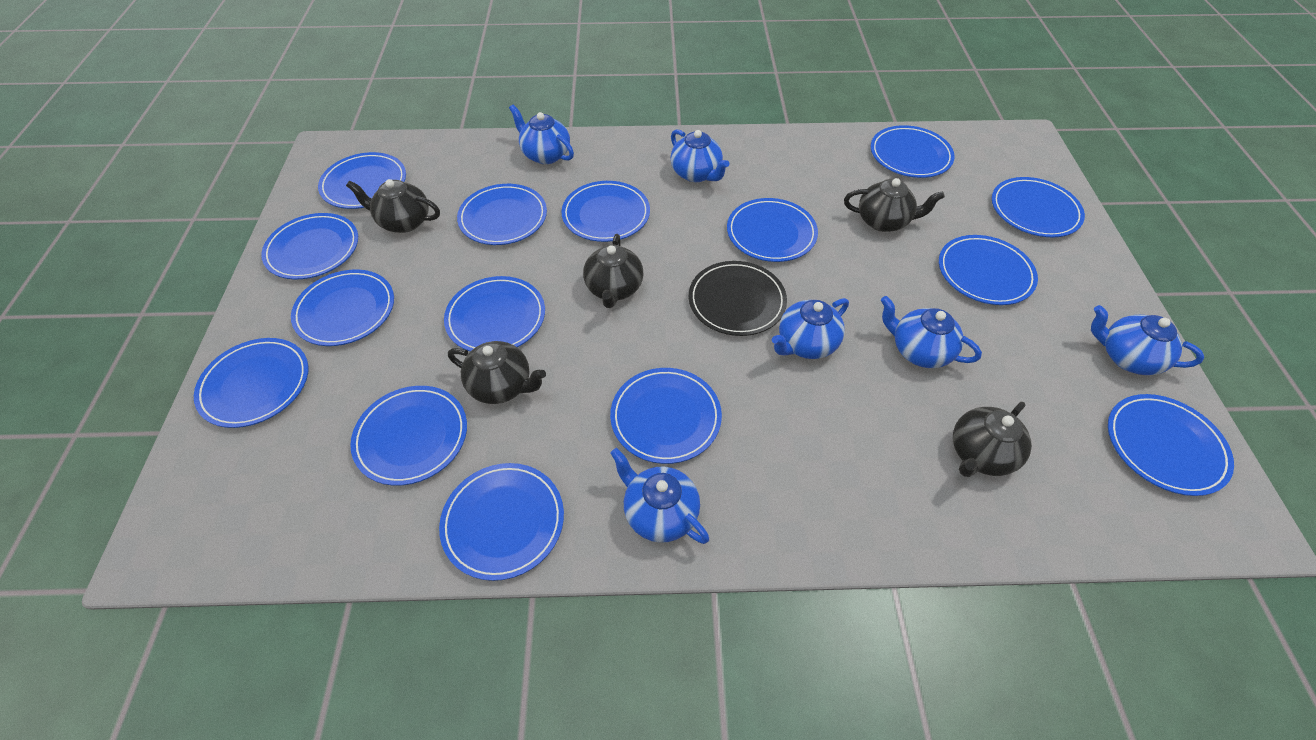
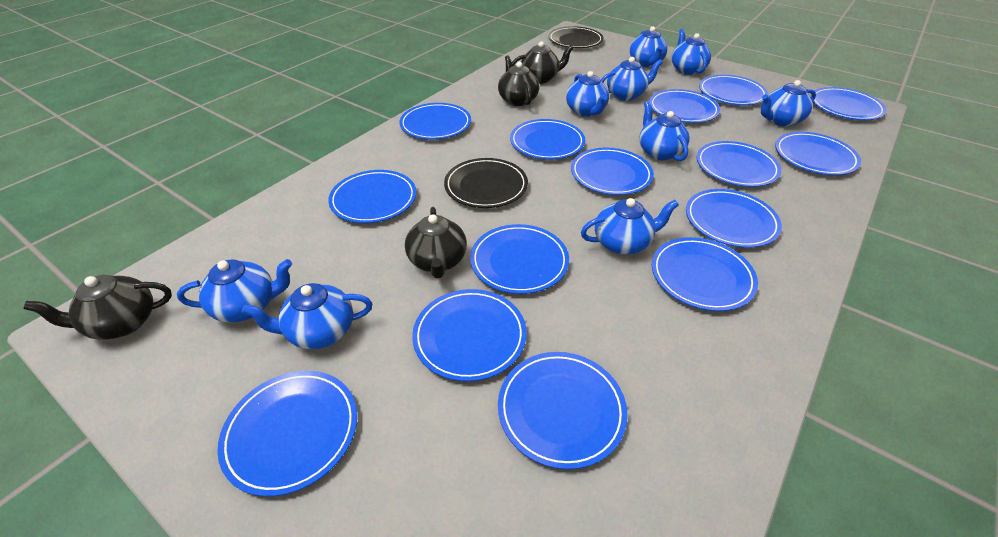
black plate: 1 -> 2
black teapot: 5 -> 4
blue teapot: 6 -> 9

